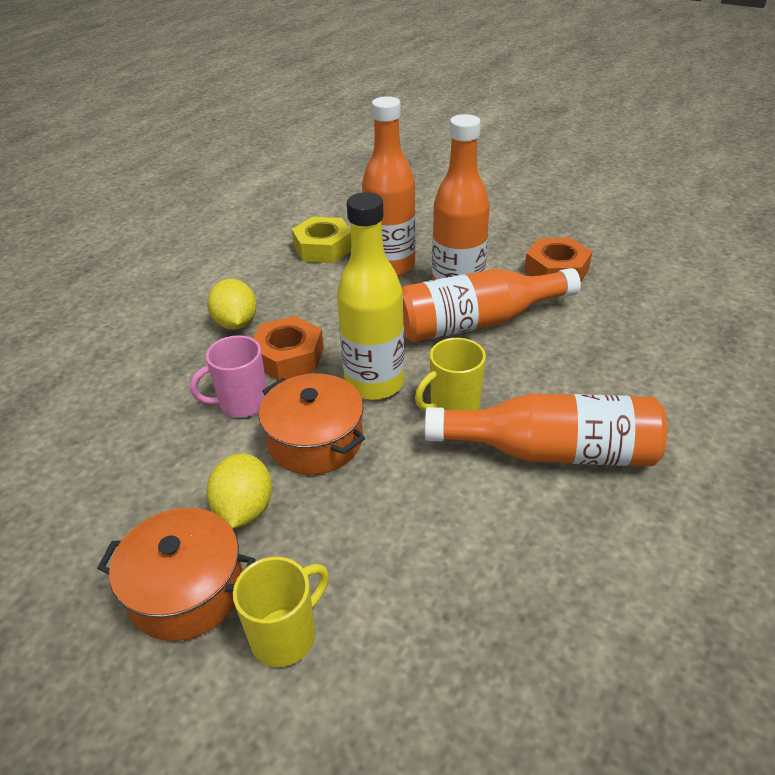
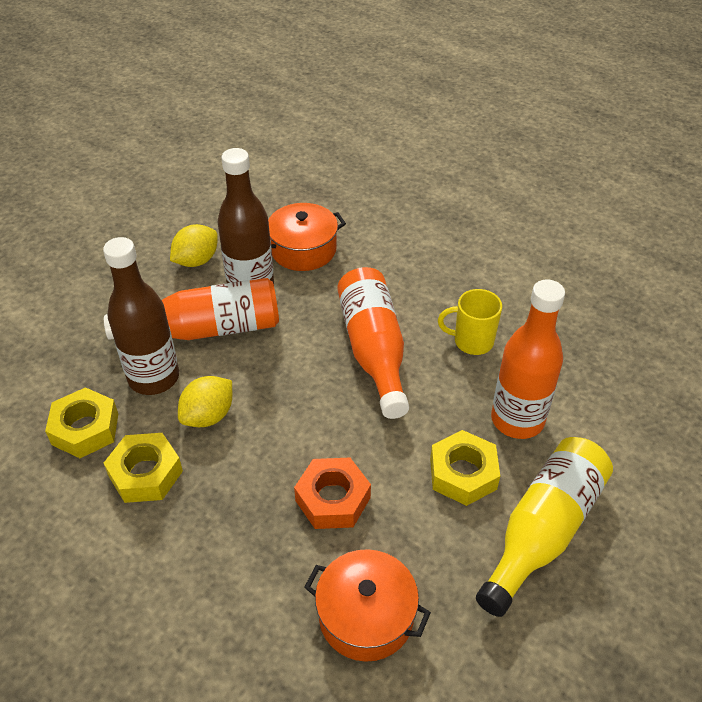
brown bottle: 0 -> 2
orange bottle: 4 -> 3
orange nut: 2 -> 1
pink mug: 1 -> 0
yellow mug: 2 -> 1
yellow nut: 1 -> 3

